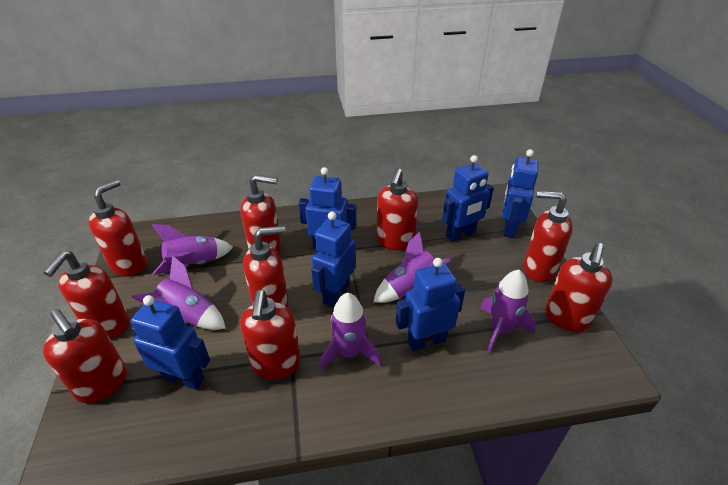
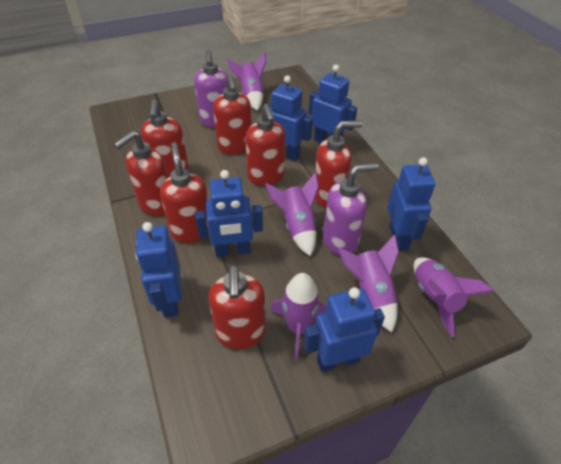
purple soap dispenser: 0 -> 2
red soap dispenser: 9 -> 7

